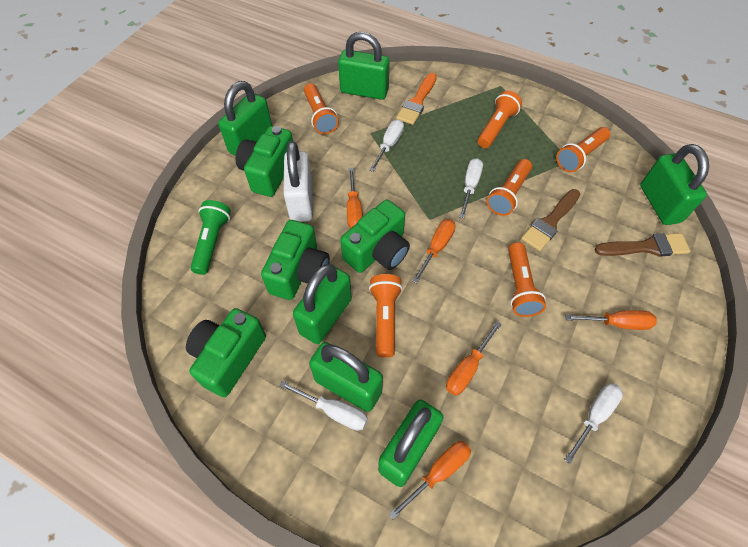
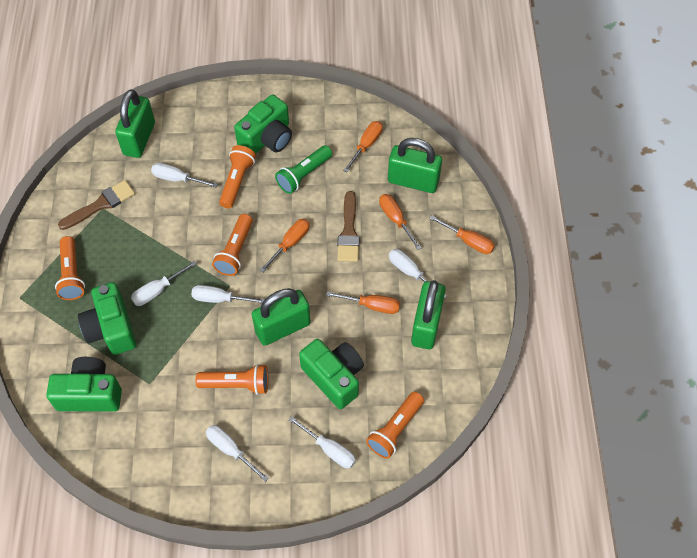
green padlock: 6 -> 4
orange brush: 1 -> 0
orange flashlight: 6 -> 5
white padlock: 1 -> 0
white screwdriver: 4 -> 6

